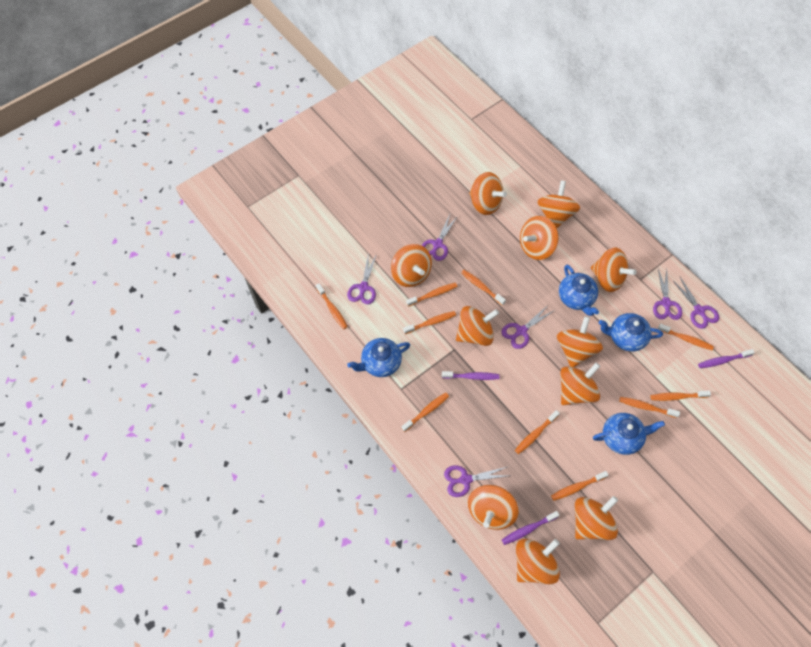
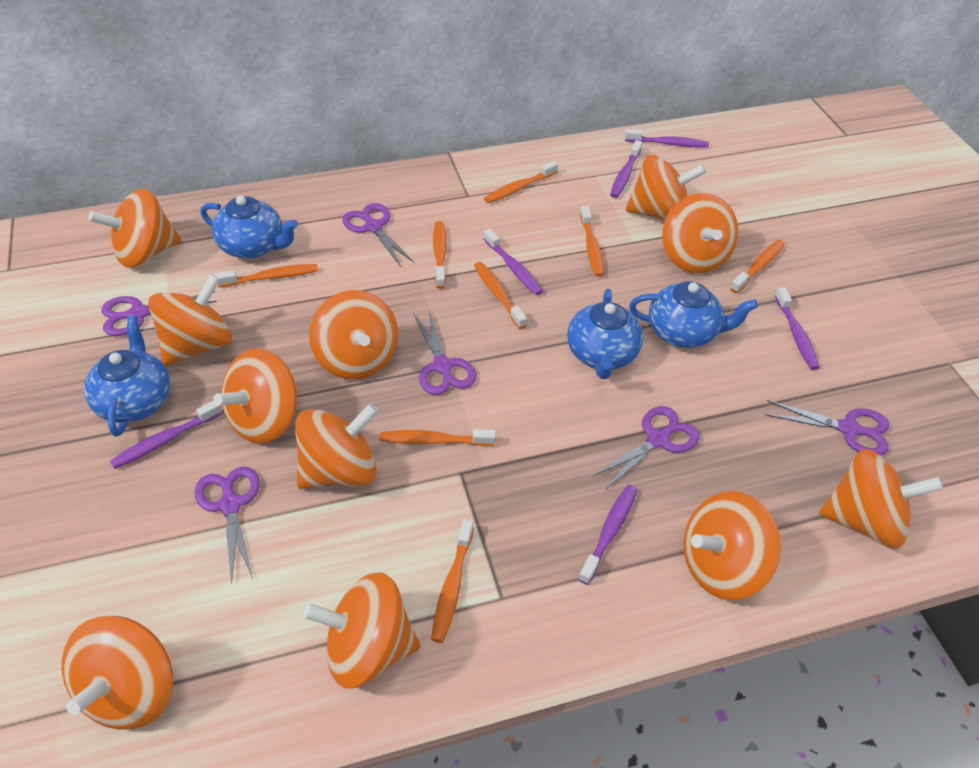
orange toothbrush: 10 -> 8
purple toothbrush: 3 -> 6

